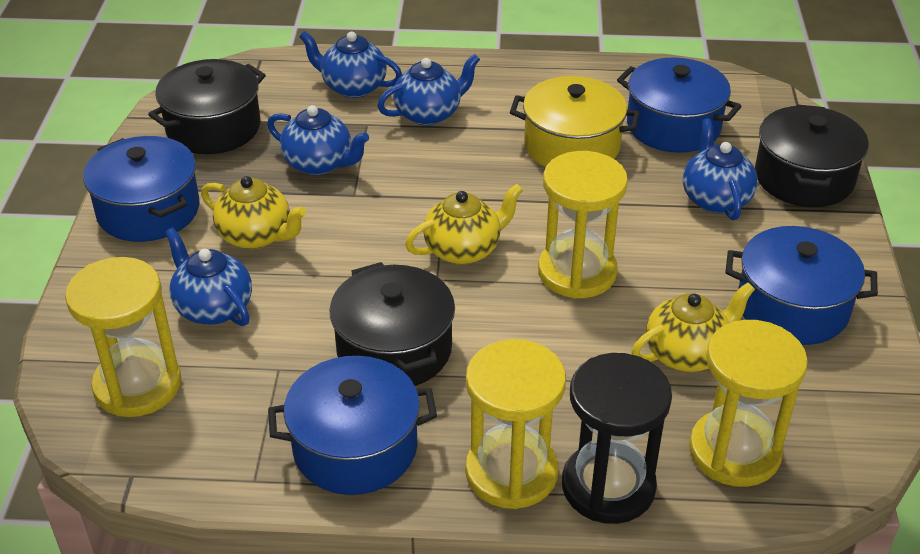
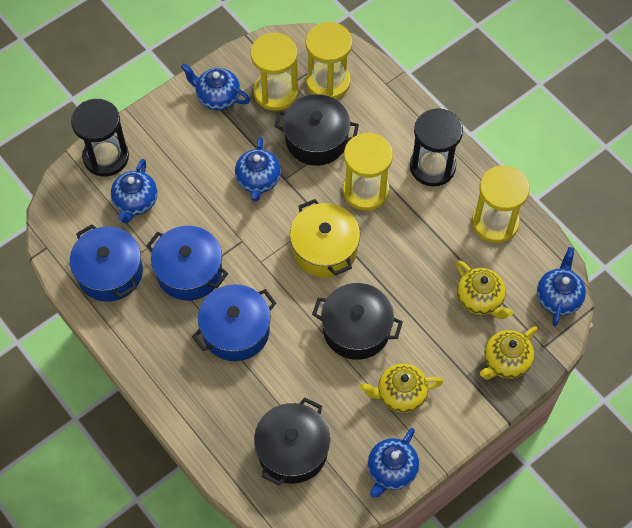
black hourglass: 1 -> 2
blue pot: 4 -> 3

